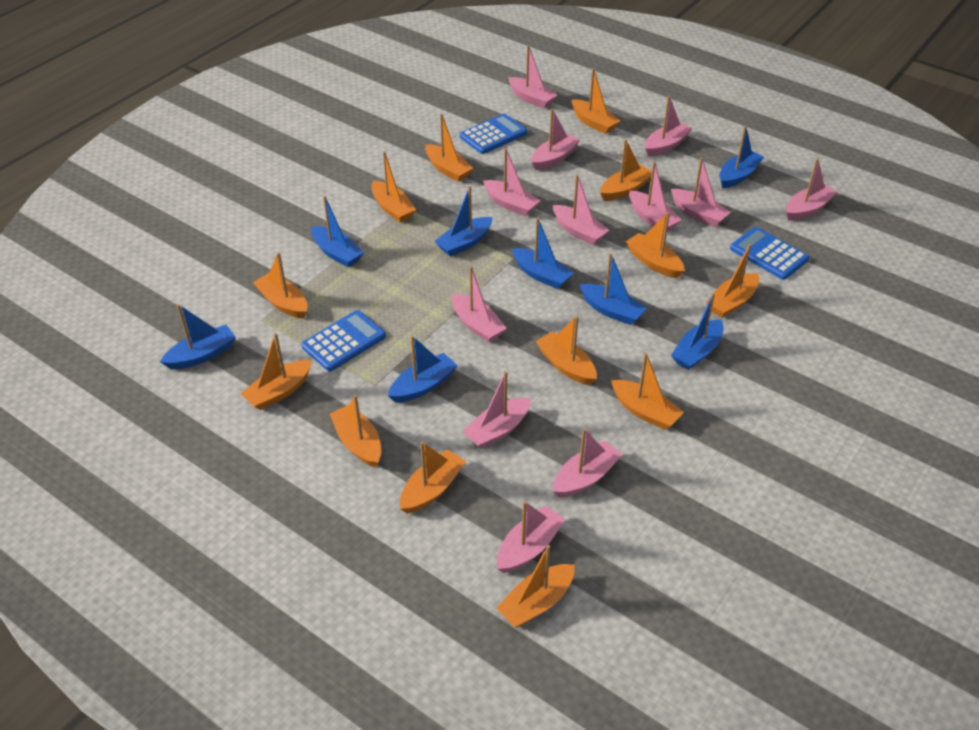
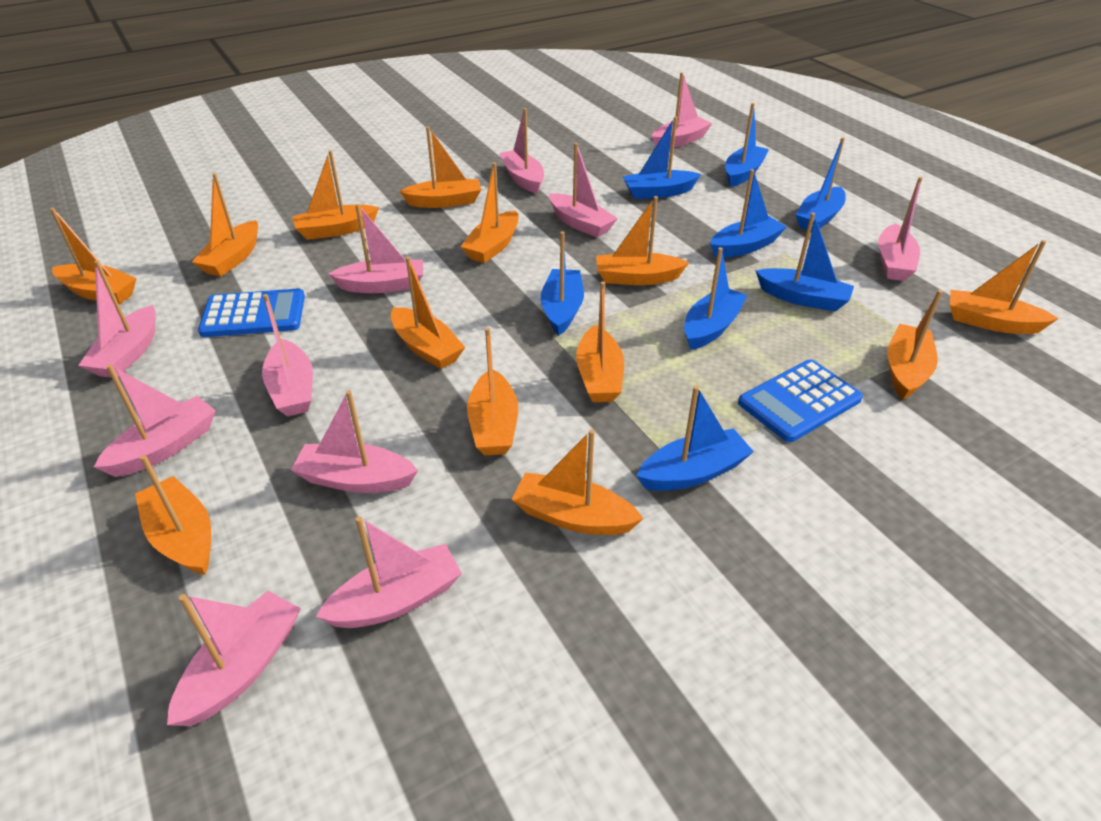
blue calculator: 3 -> 2
pink boat: 12 -> 11

